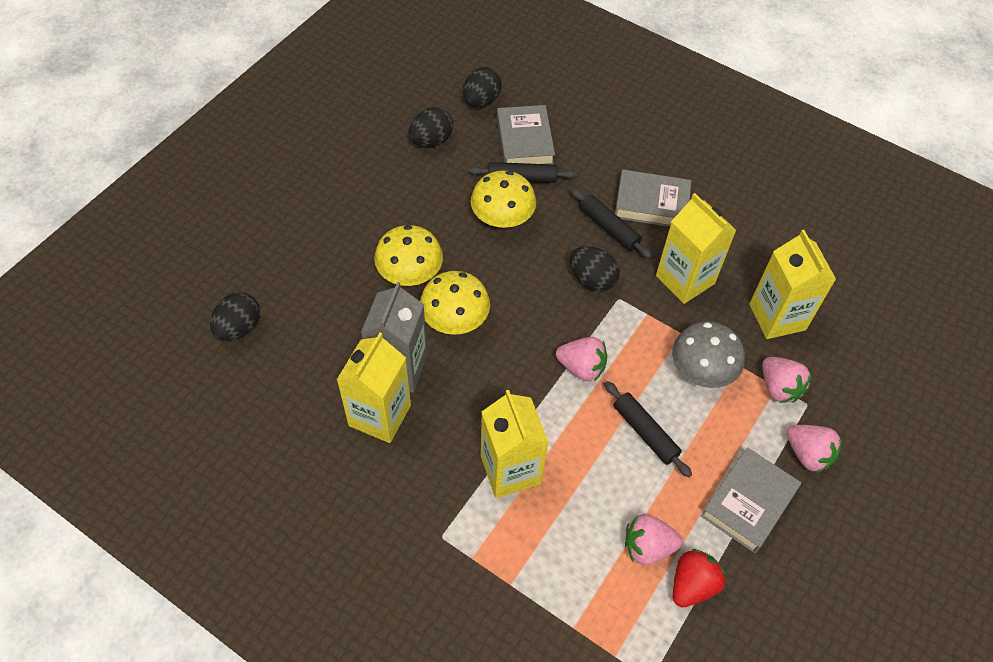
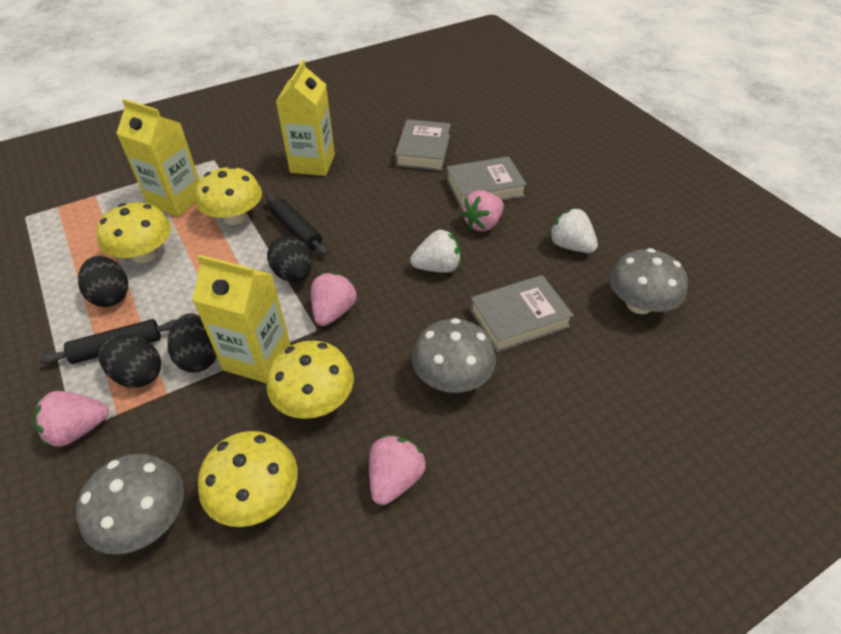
black rolling pin: 3 -> 2
grey carton: 1 -> 0
grey mushroom: 1 -> 3
red strawberry: 1 -> 0
white strawberry: 0 -> 2
yellow carton: 4 -> 3
yellow mushroom: 3 -> 4

